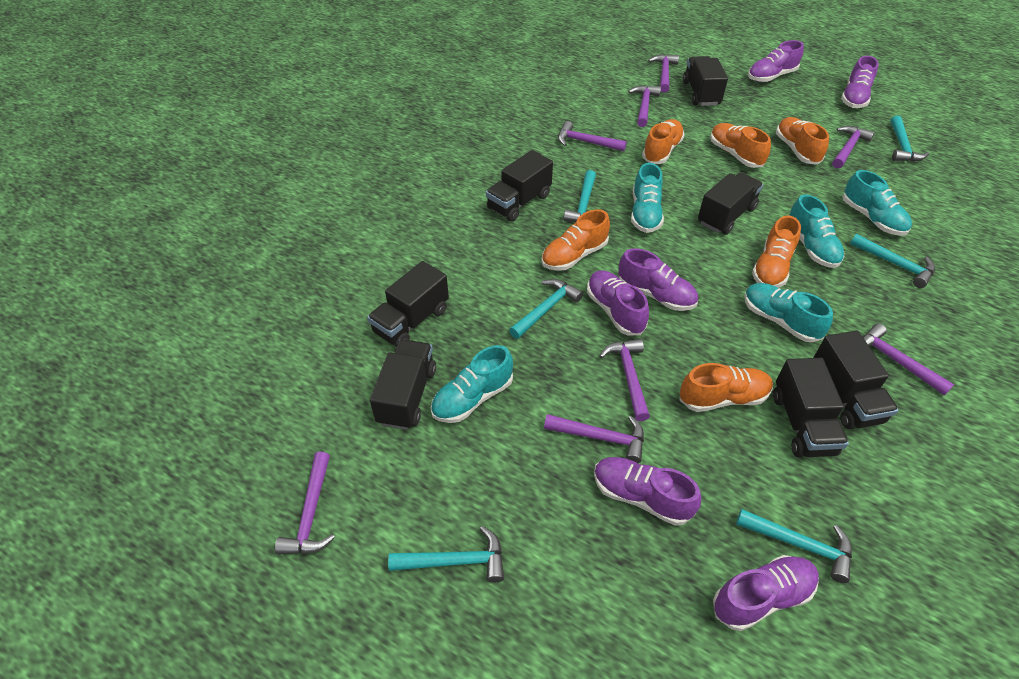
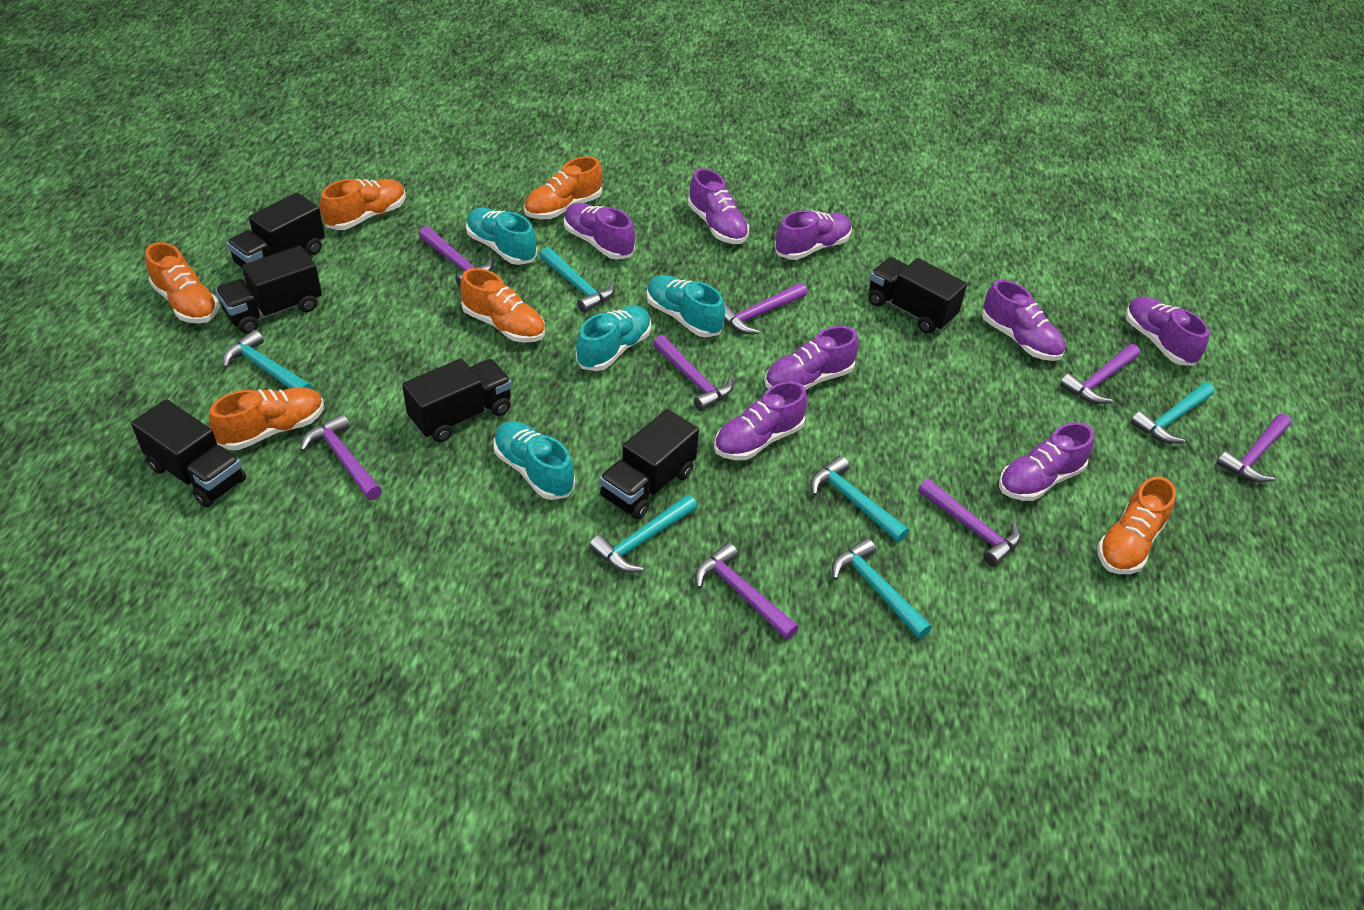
black truck: 7 -> 6
purple shoe: 6 -> 8
turquoise shoe: 5 -> 4

